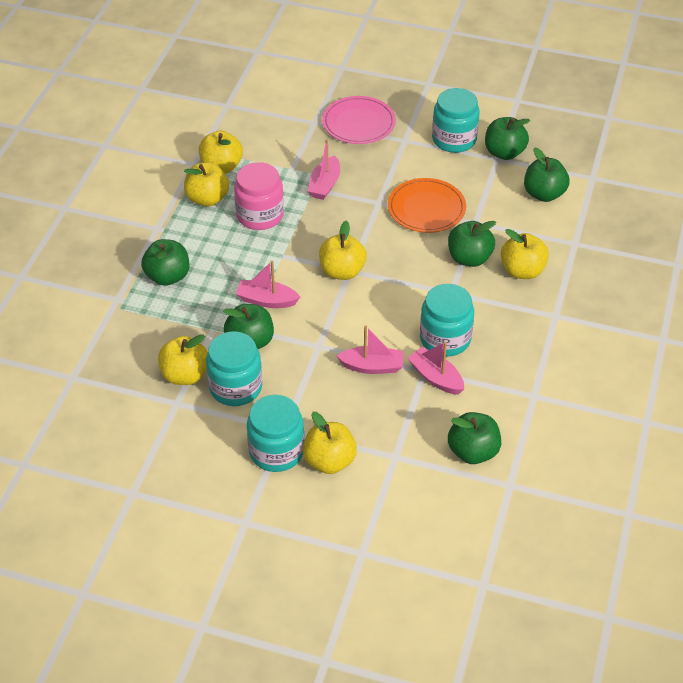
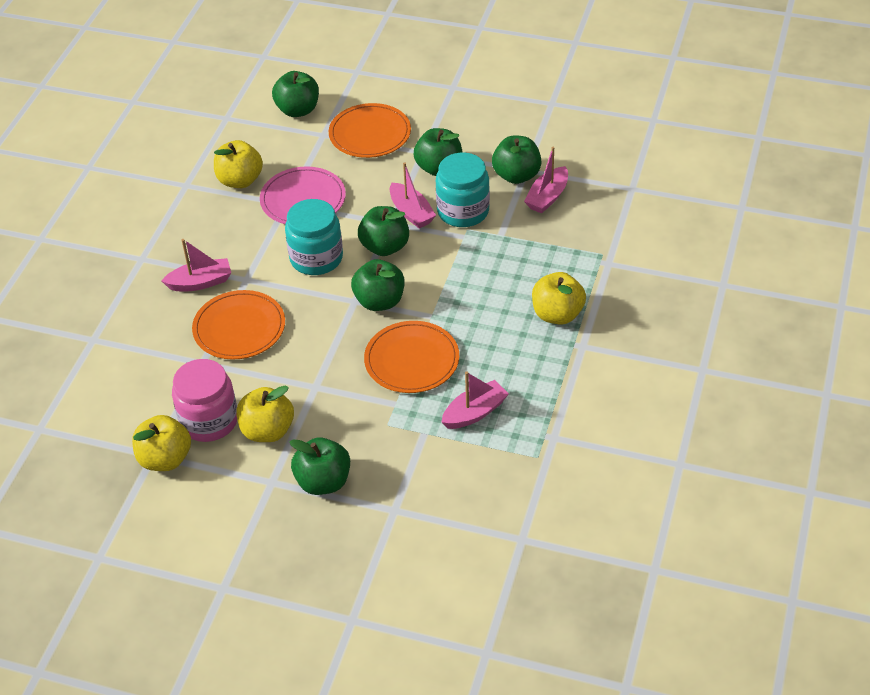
orange plate: 1 -> 3
turquoise jar: 4 -> 2
yellow apple: 6 -> 4

